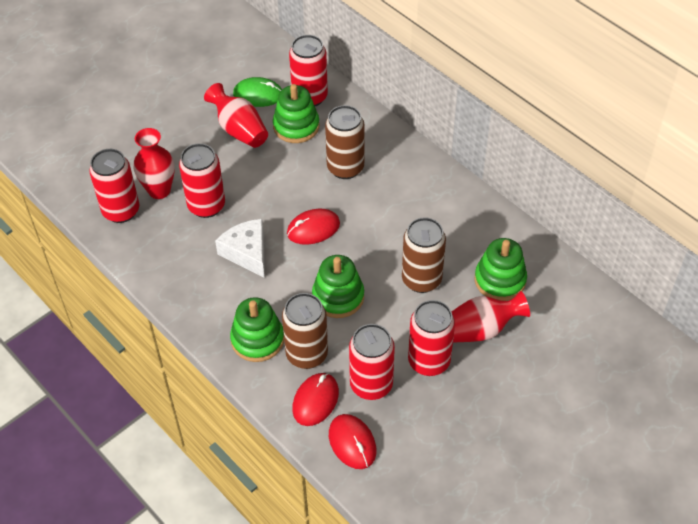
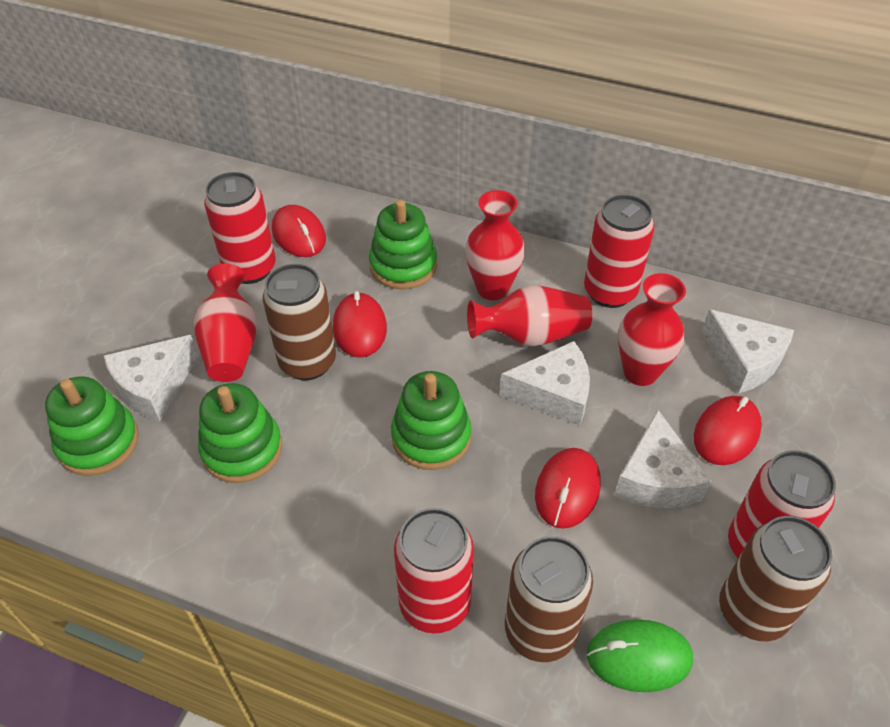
red can: 5 -> 4
red mouse: 3 -> 4
red vase: 3 -> 4
white cheese: 1 -> 4

